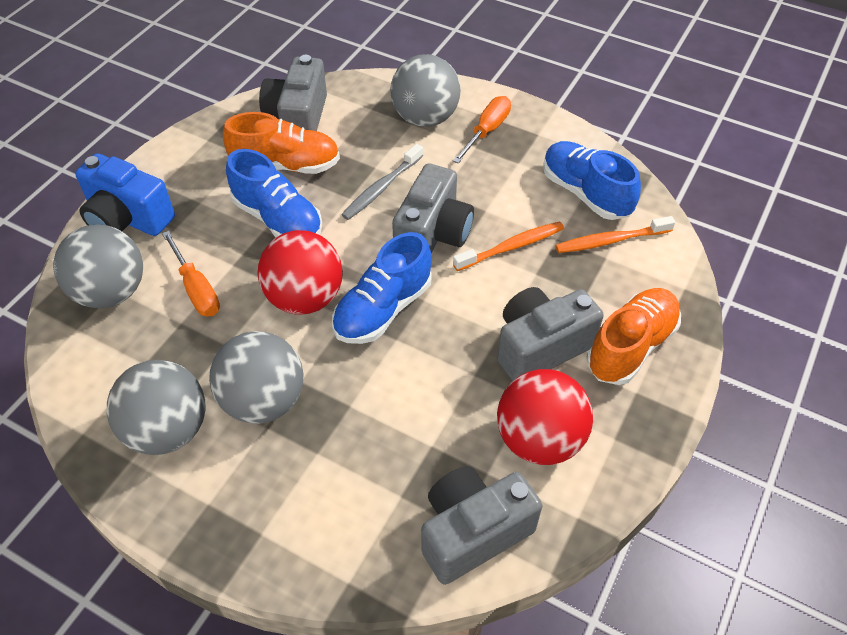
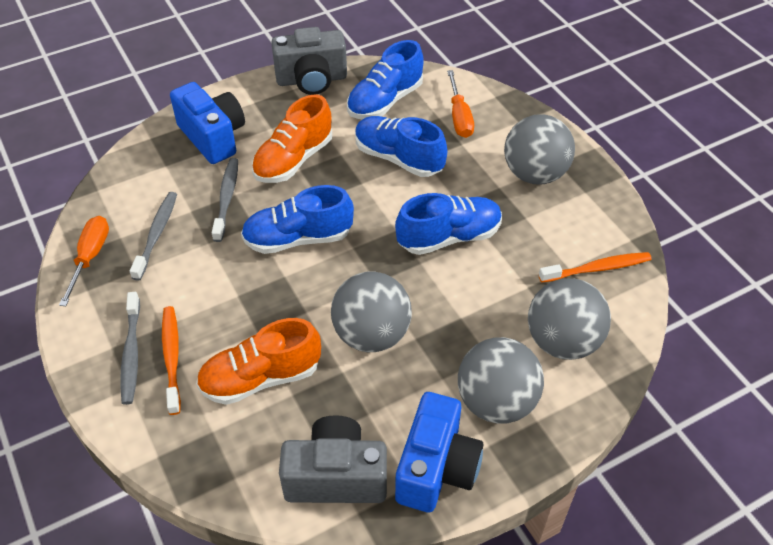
blue camera: 1 -> 2
blue shoe: 3 -> 4
grey camera: 4 -> 2
grey toothbrush: 1 -> 3
red ball: 2 -> 0

